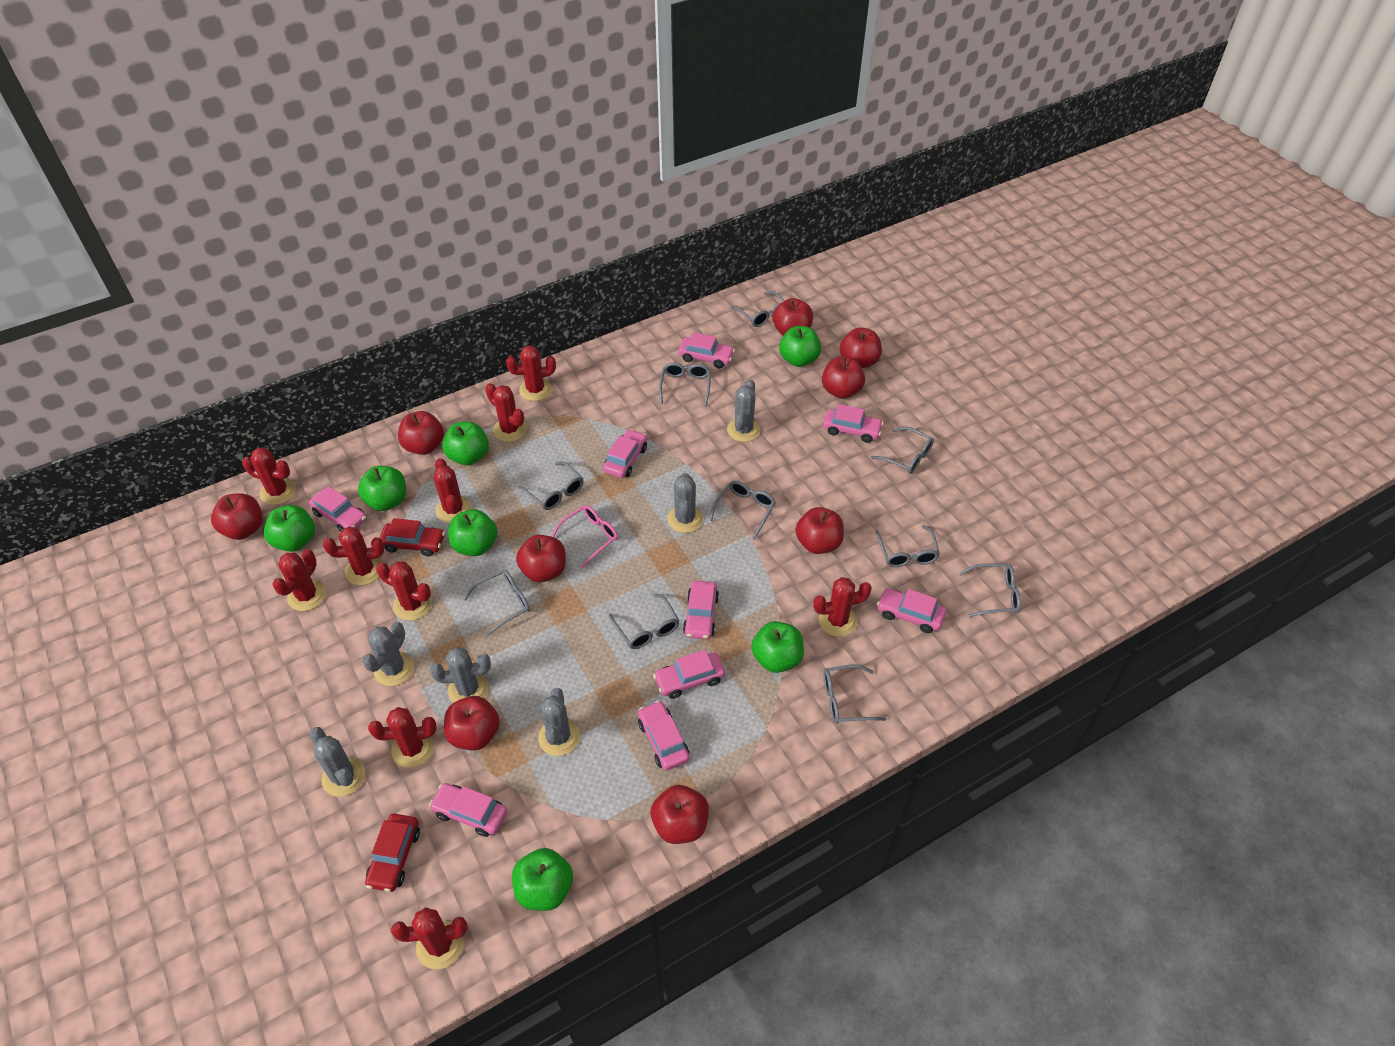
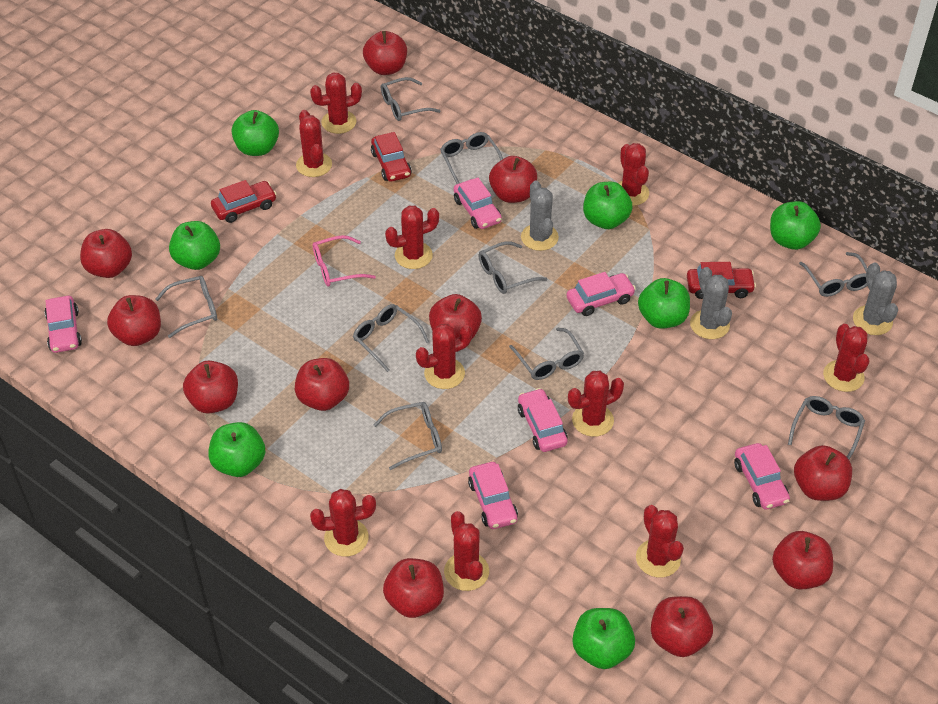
grey cactus: 6 -> 3
grey glasses: 10 -> 9
pink car: 9 -> 6
red apple: 9 -> 11
red car: 2 -> 3

